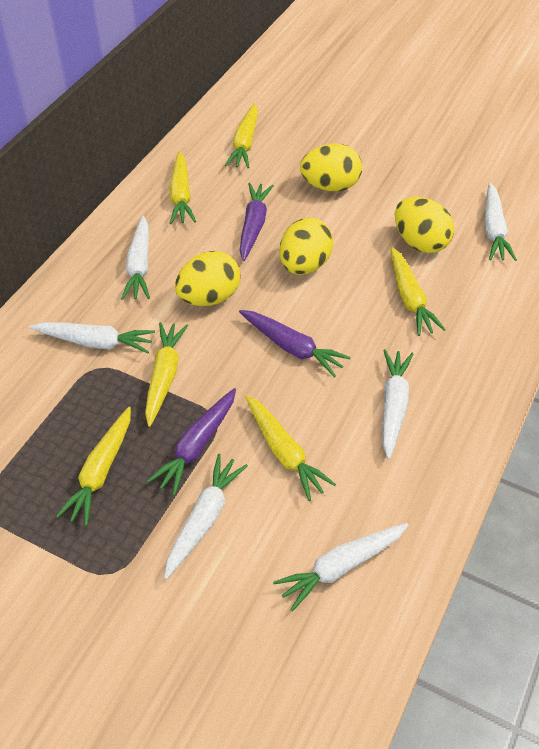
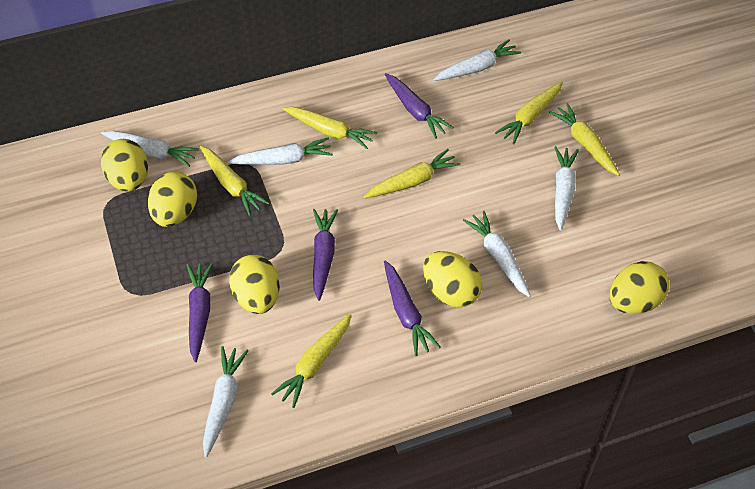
purple carrot: 3 -> 4
yellow egg: 4 -> 5

